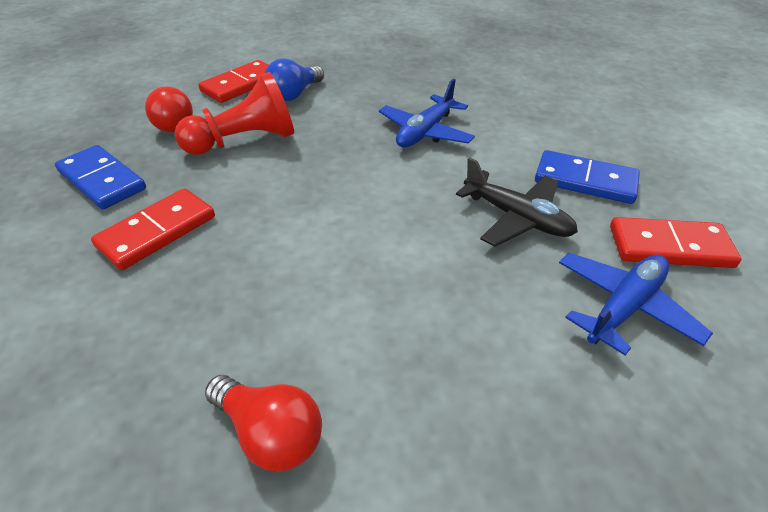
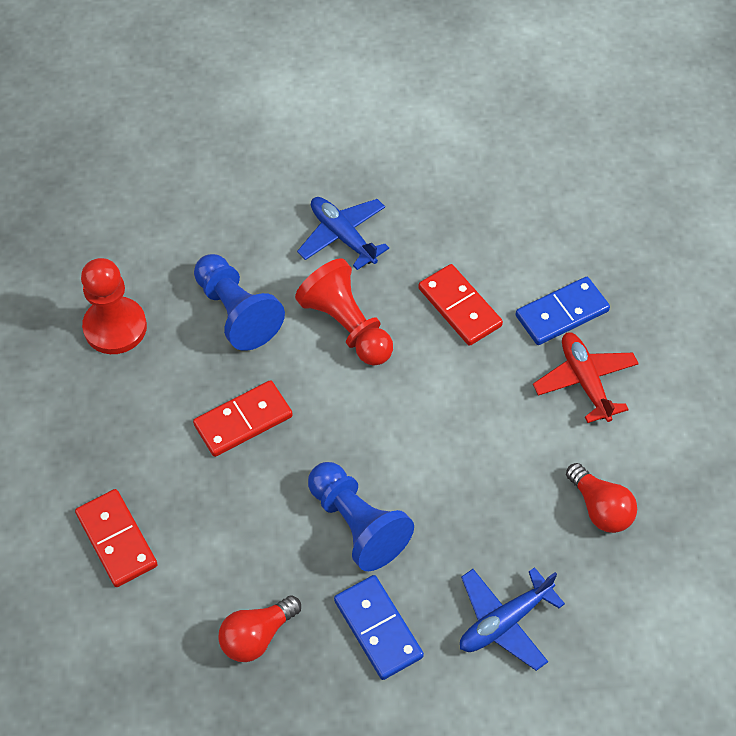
black plane: 1 -> 0
blue light bulb: 1 -> 0
blue pawn: 0 -> 2
red pawn: 1 -> 2
red plane: 0 -> 1

